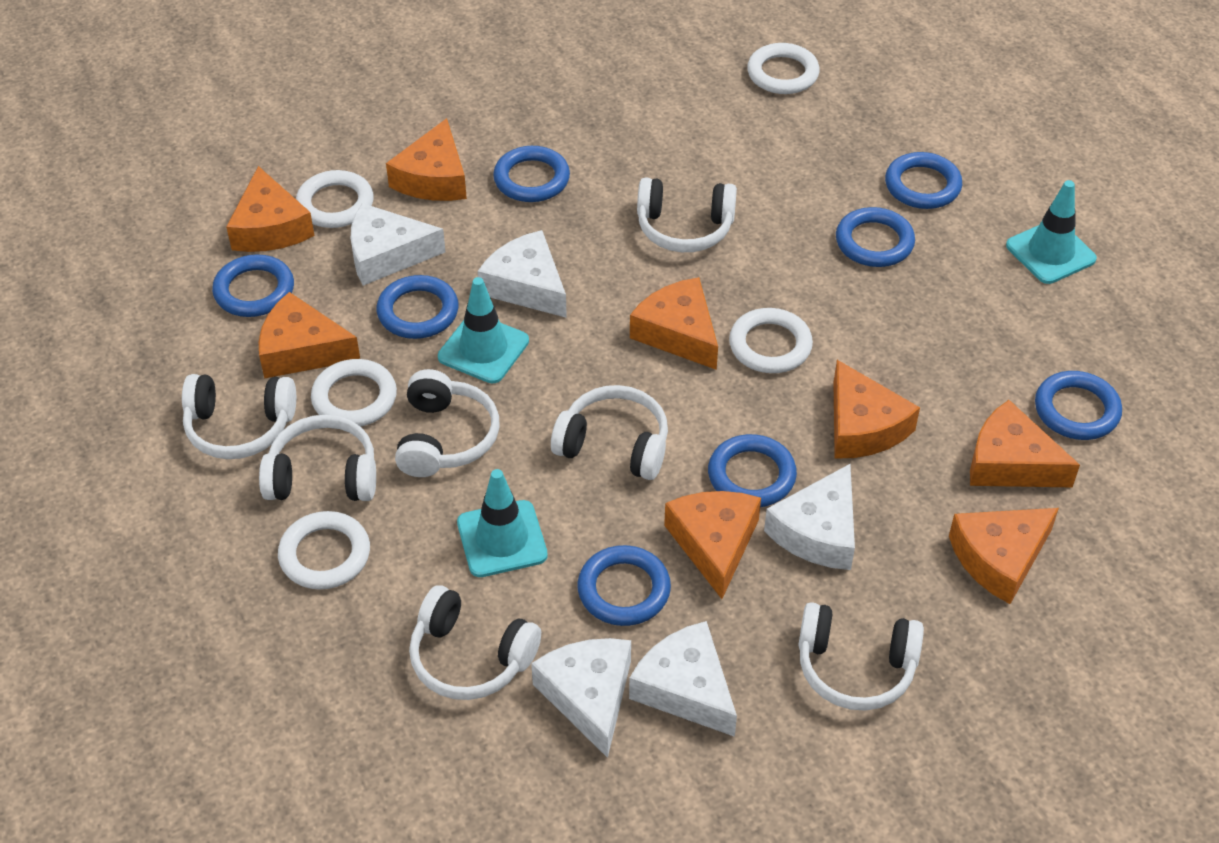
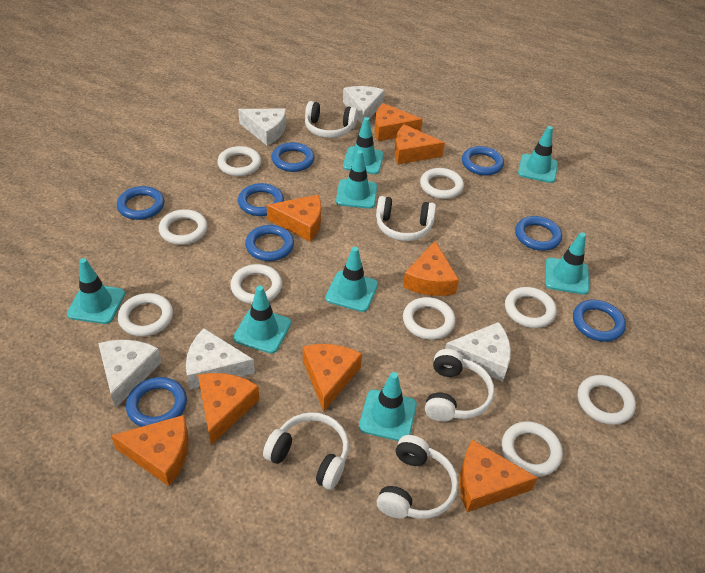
turquoise traffic cone: 3 -> 8
white headphones: 7 -> 5
white ring: 5 -> 9

